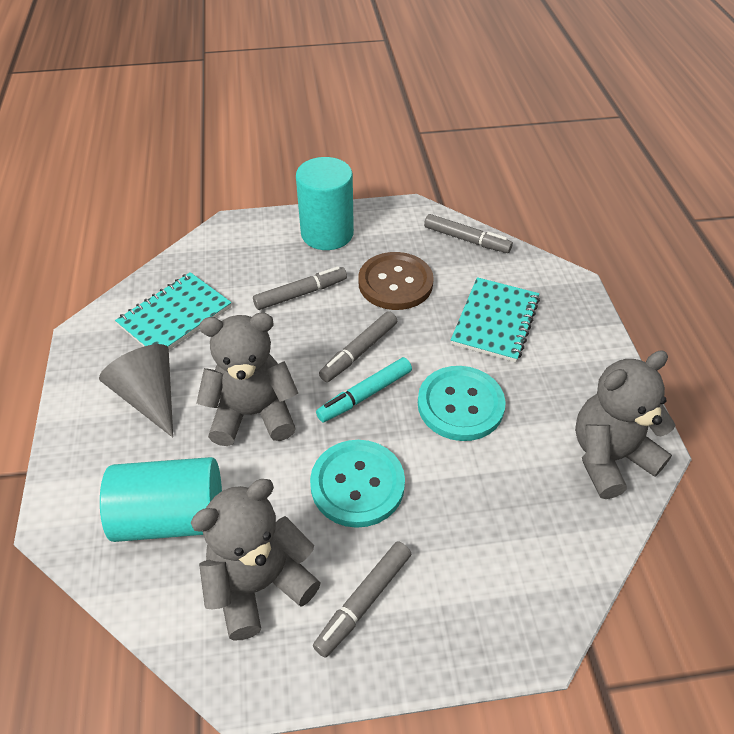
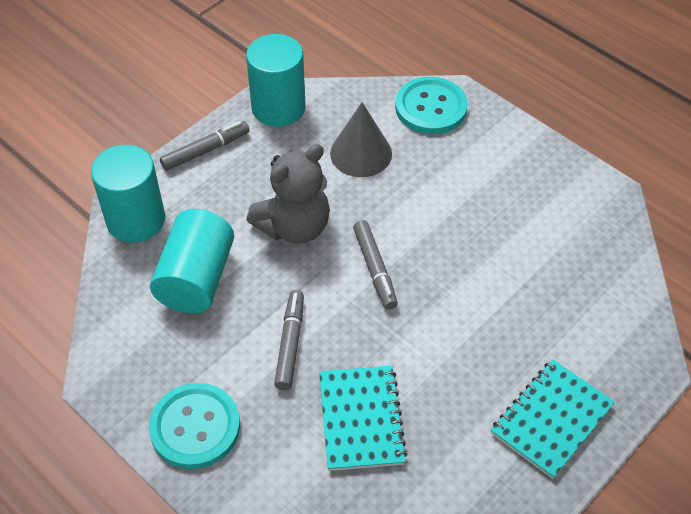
brown button: 1 -> 0
grey marker: 4 -> 3
grey teddy bear: 3 -> 1
turquoise cylinder: 2 -> 3
turquoise marker: 1 -> 0

